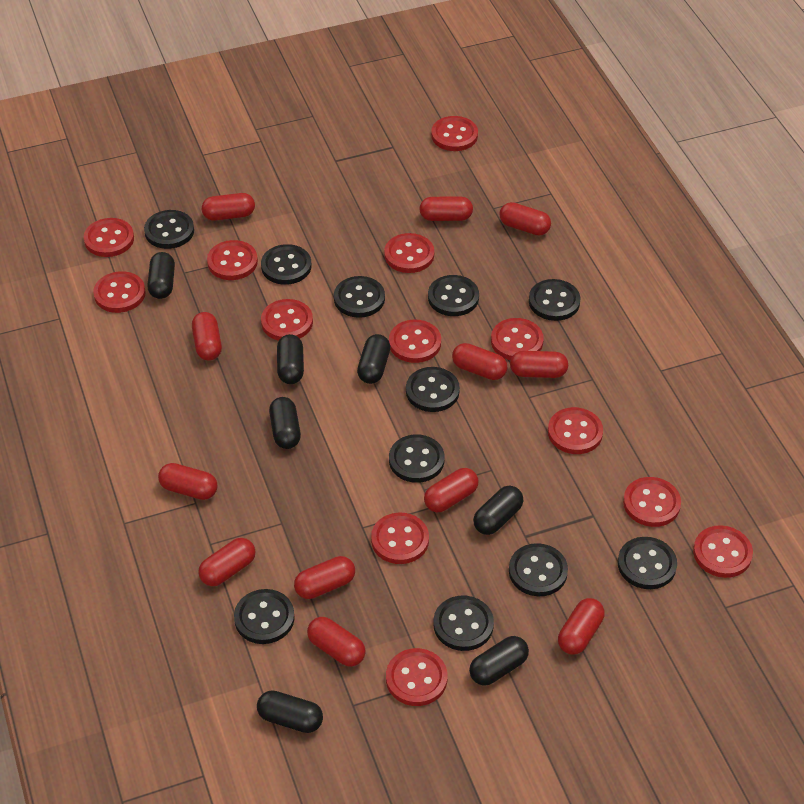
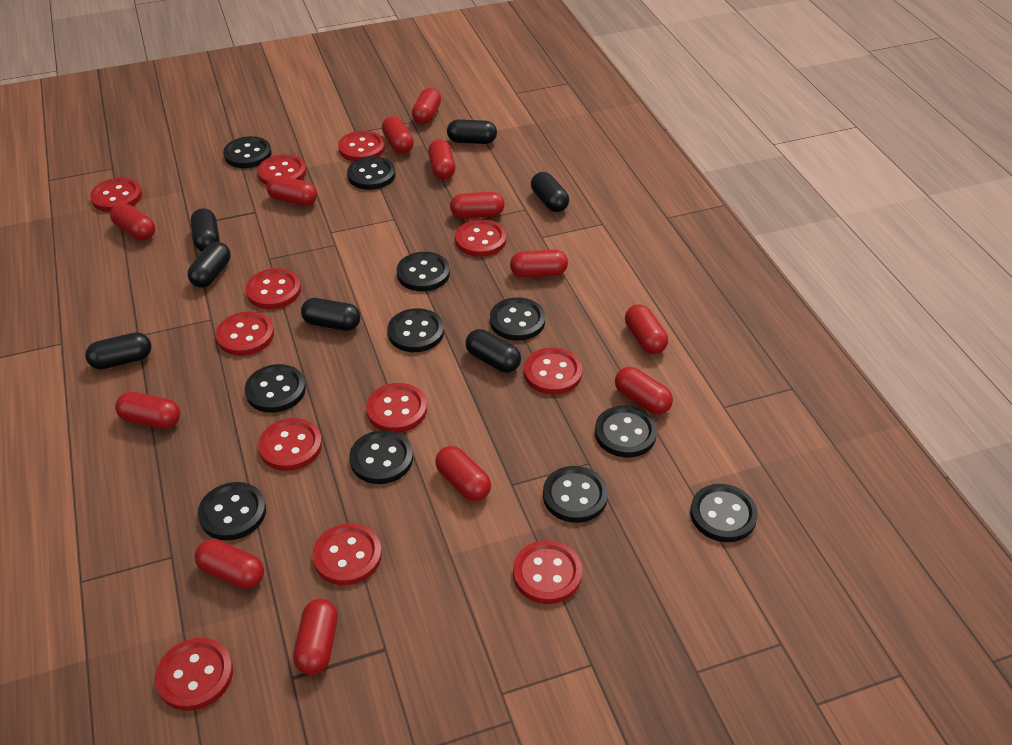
red button: 13 -> 12
red capsule: 12 -> 13

